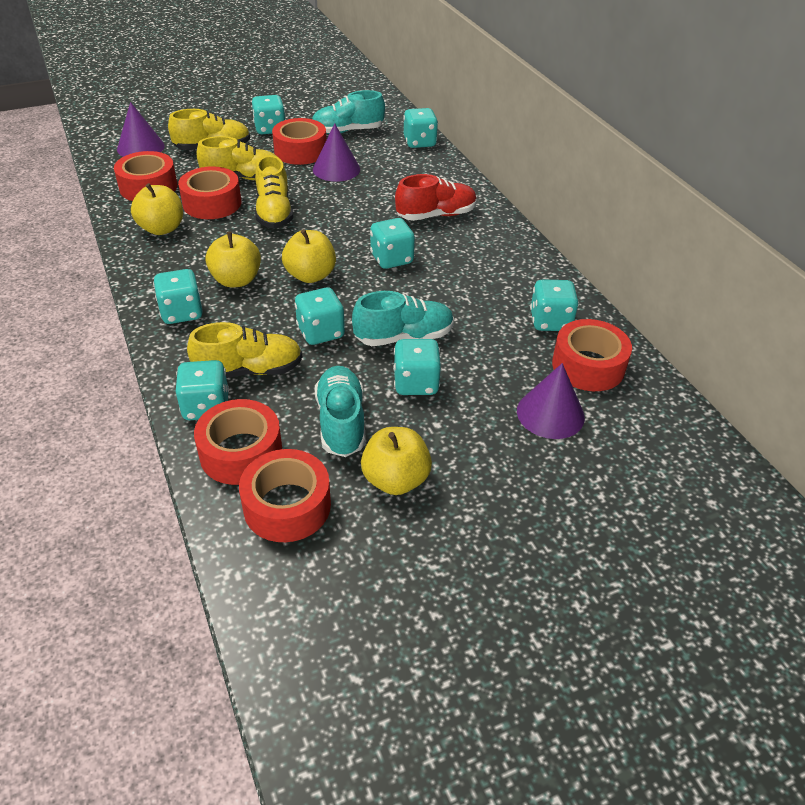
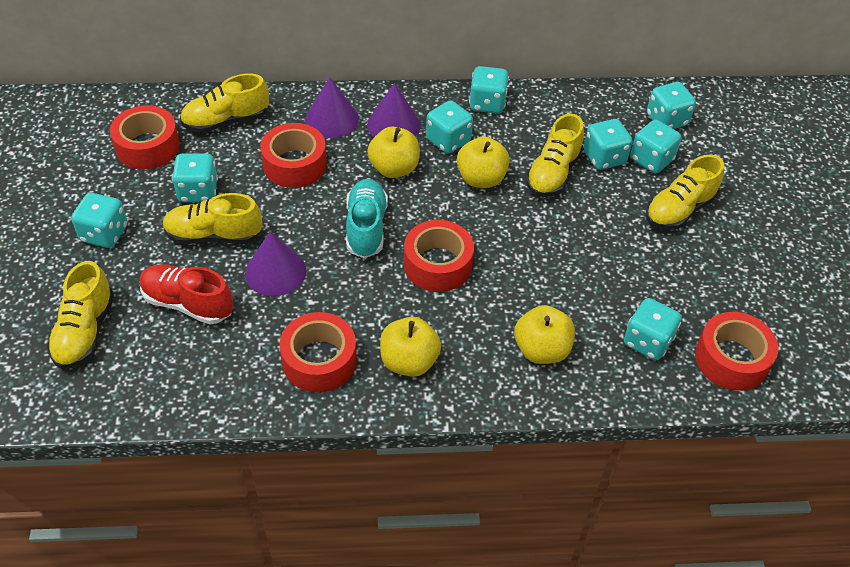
red tape: 6 -> 5
turquoise shoe: 3 -> 1
yellow shoe: 4 -> 5

